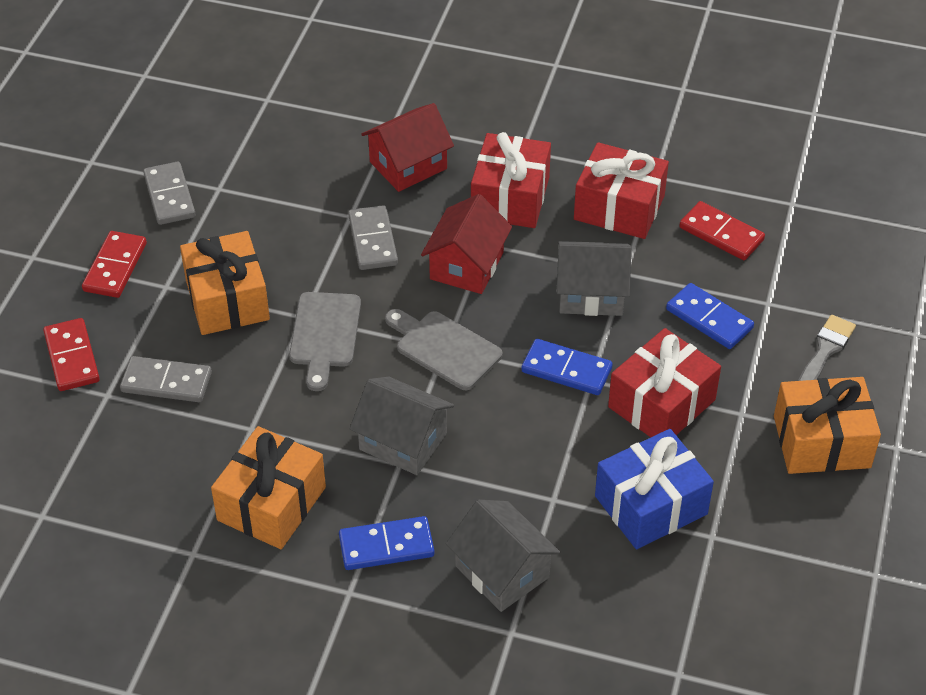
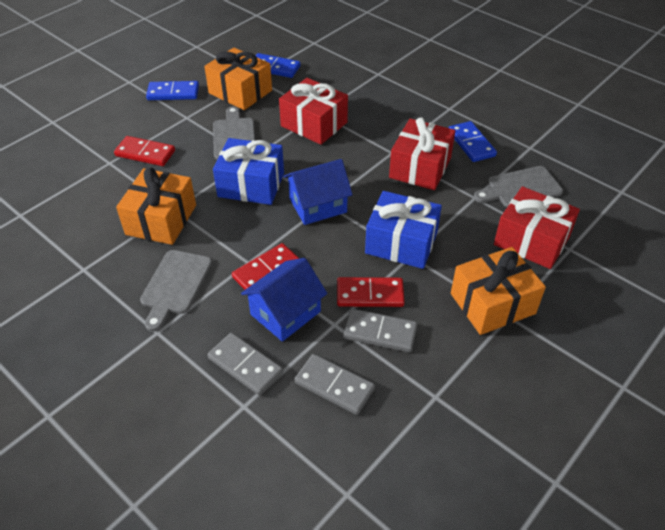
blue gift: 1 -> 2
blue house: 0 -> 2
grey brush: 1 -> 0
grey cutting board: 2 -> 3
grey house: 3 -> 0
red house: 2 -> 0

